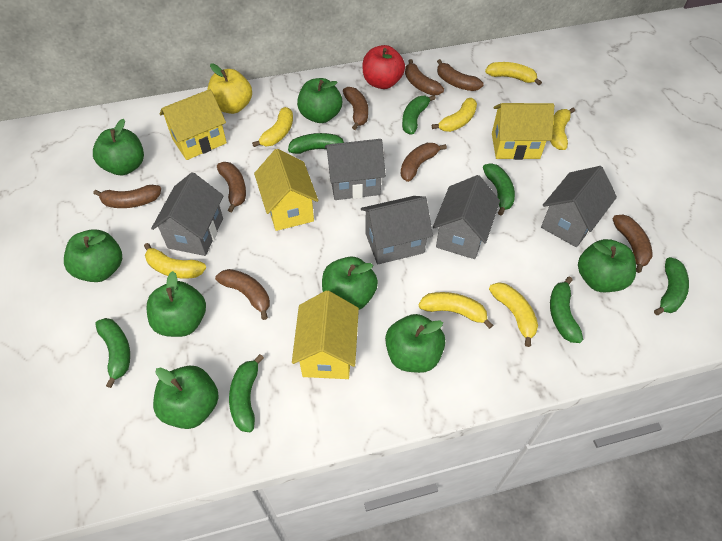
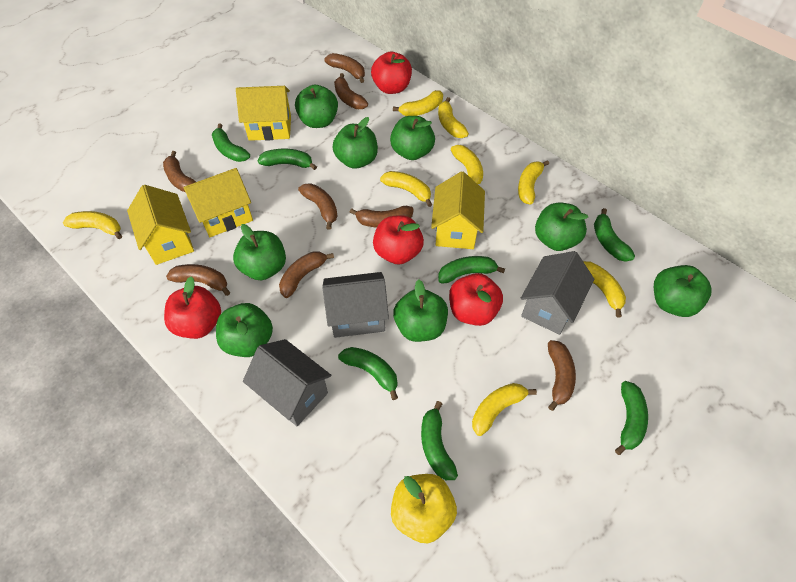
grey house: 5 -> 3
red apple: 1 -> 4
yellow banana: 7 -> 8

